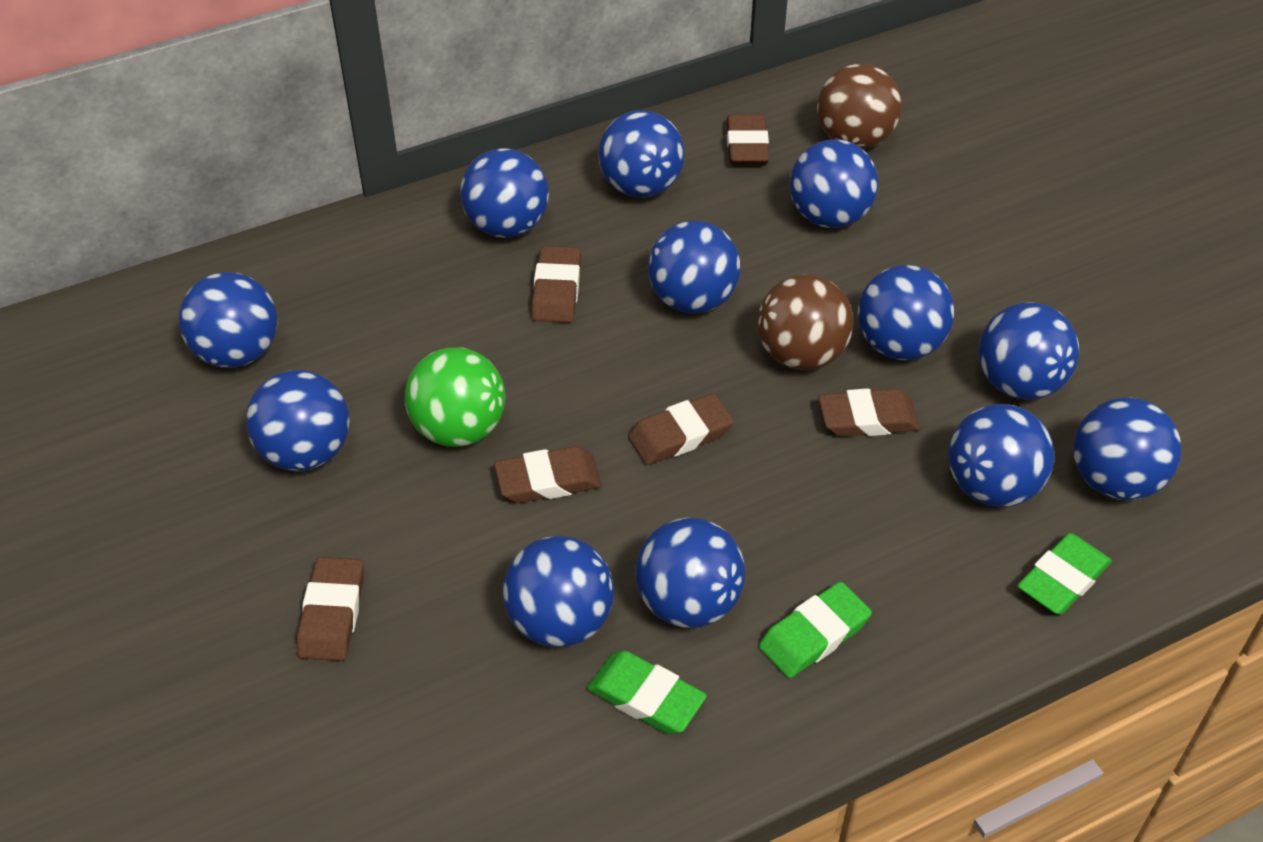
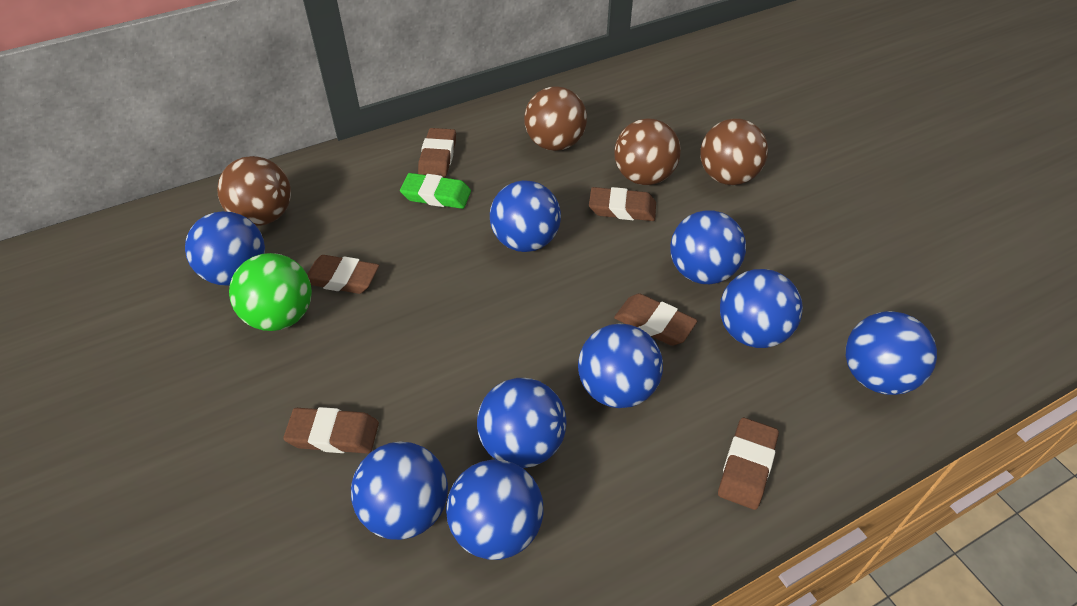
blue ball: 12 -> 9
brown ball: 2 -> 4
green eraser: 3 -> 1

